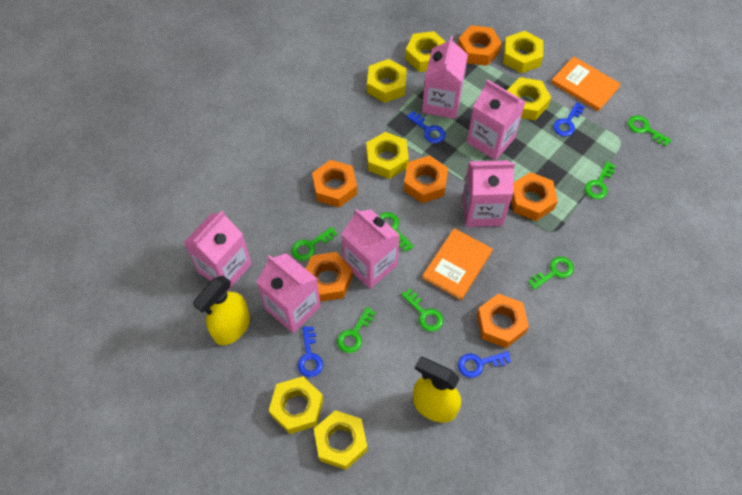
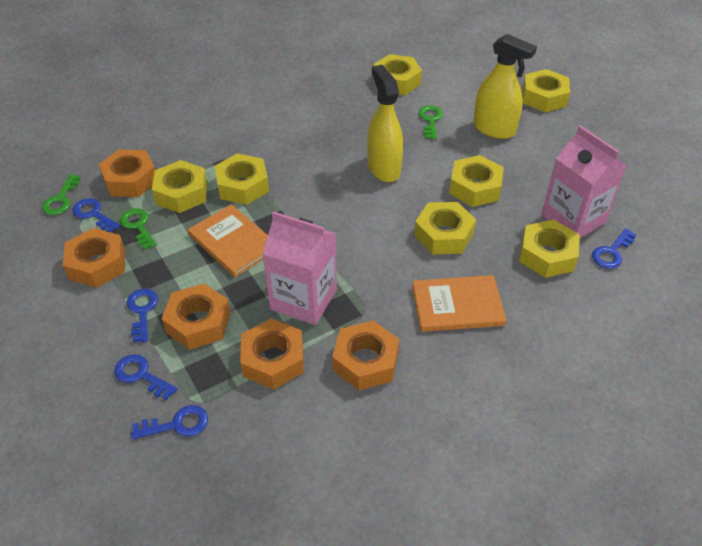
blue key: 4 -> 5
green key: 7 -> 3
orange nut: 6 -> 5
pink carton: 6 -> 2

